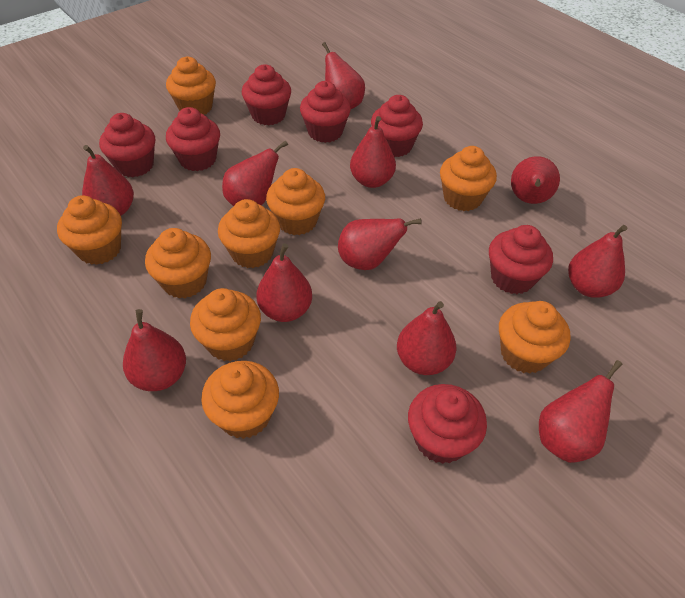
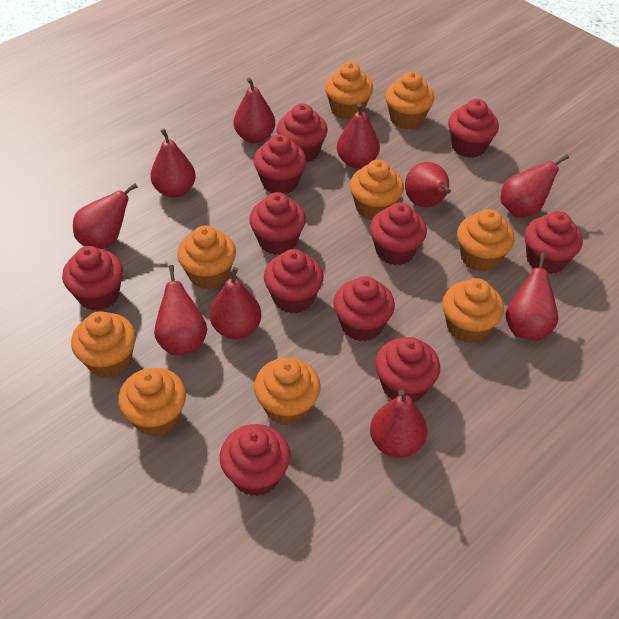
red cupcake: 7 -> 11
red pear: 11 -> 10

